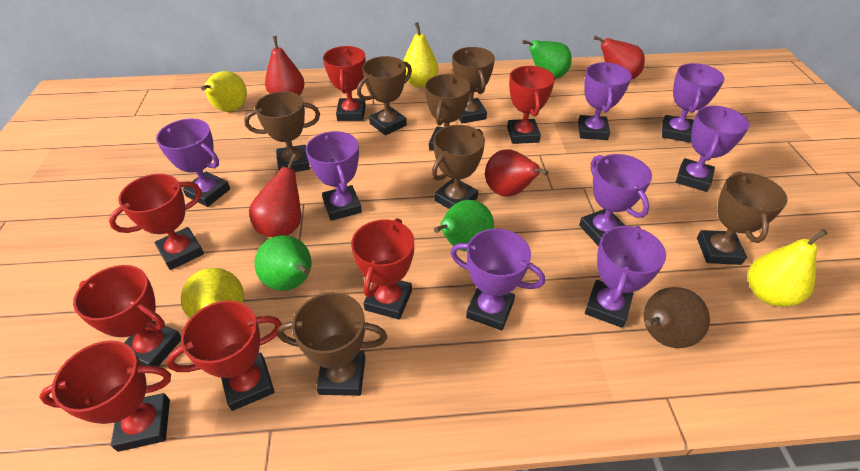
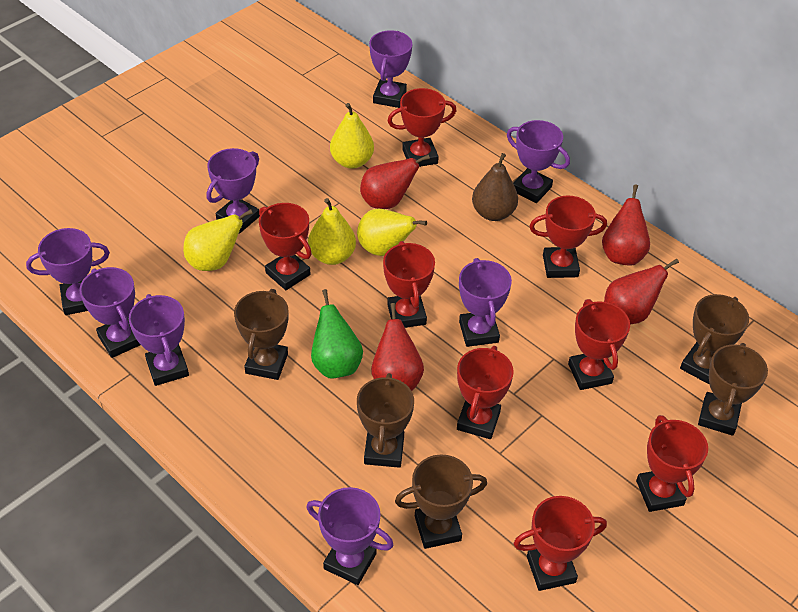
brown trophy: 7 -> 5
green pear: 3 -> 1
red trophy: 7 -> 8

